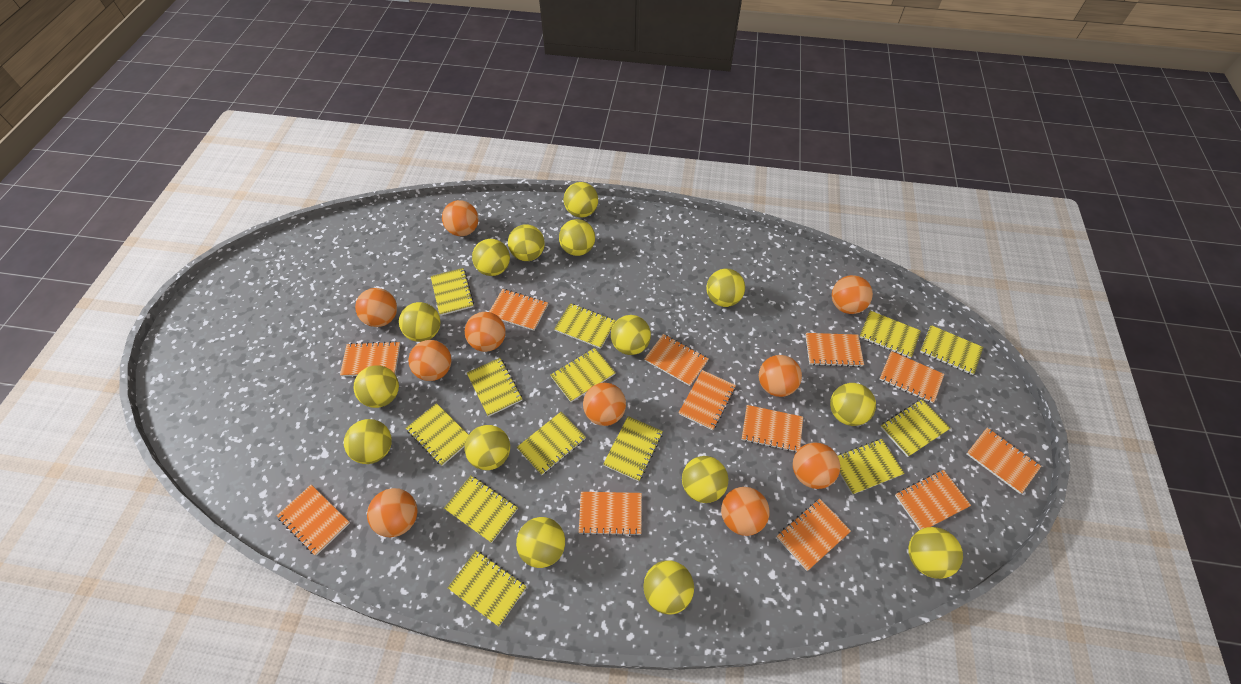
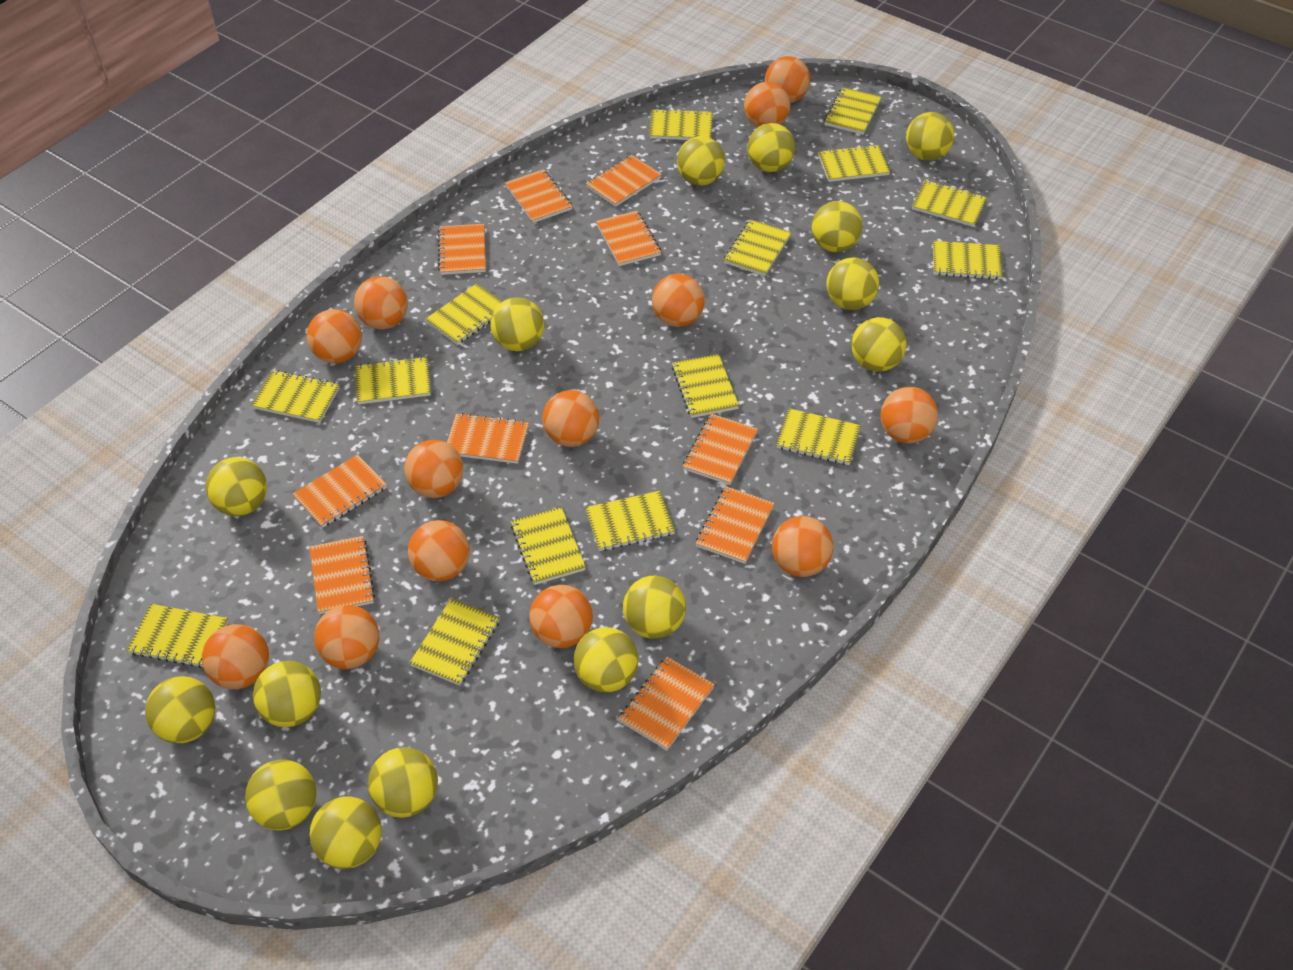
orange ball: 10 -> 13
orange notebook: 12 -> 10
yellow notebook: 13 -> 15

